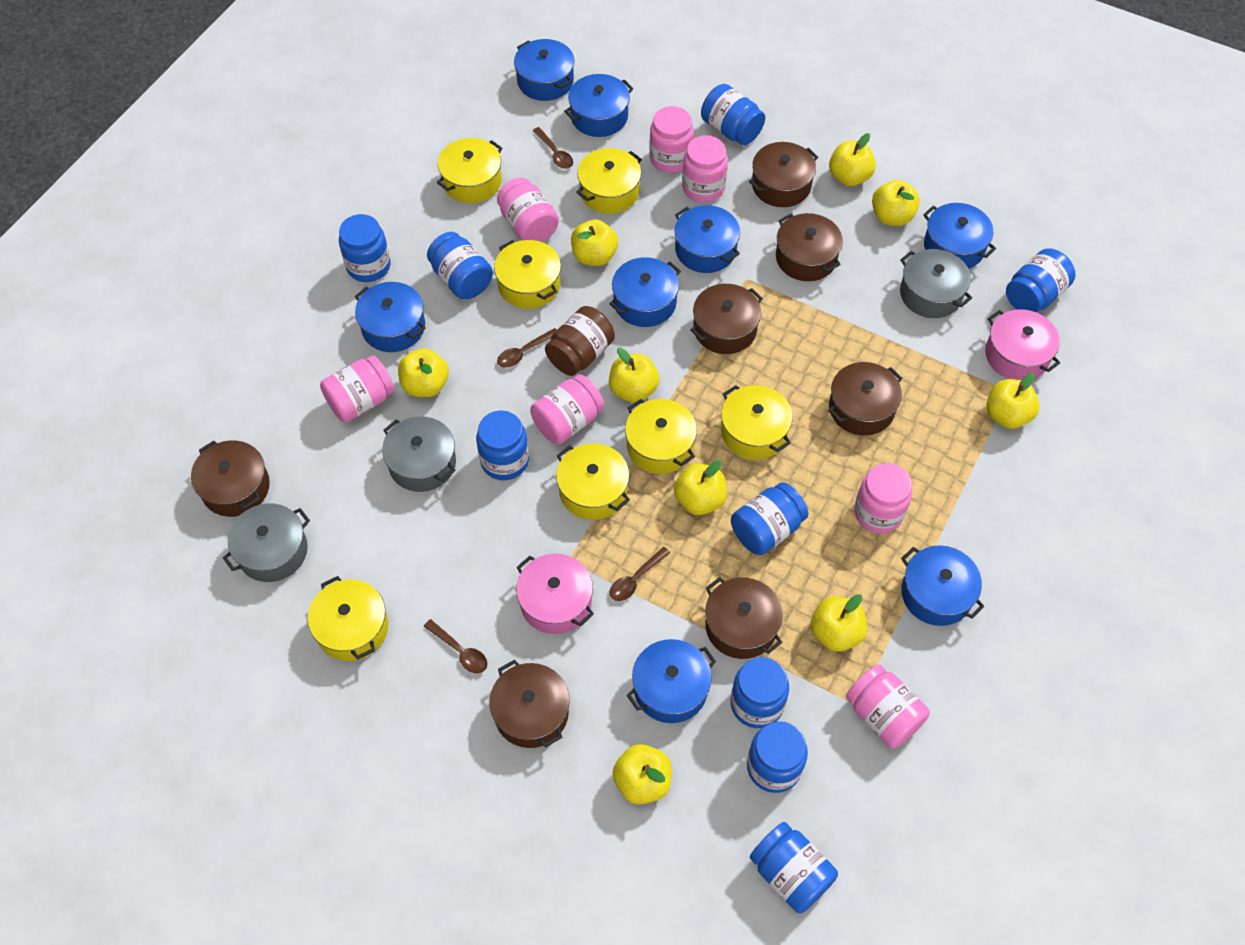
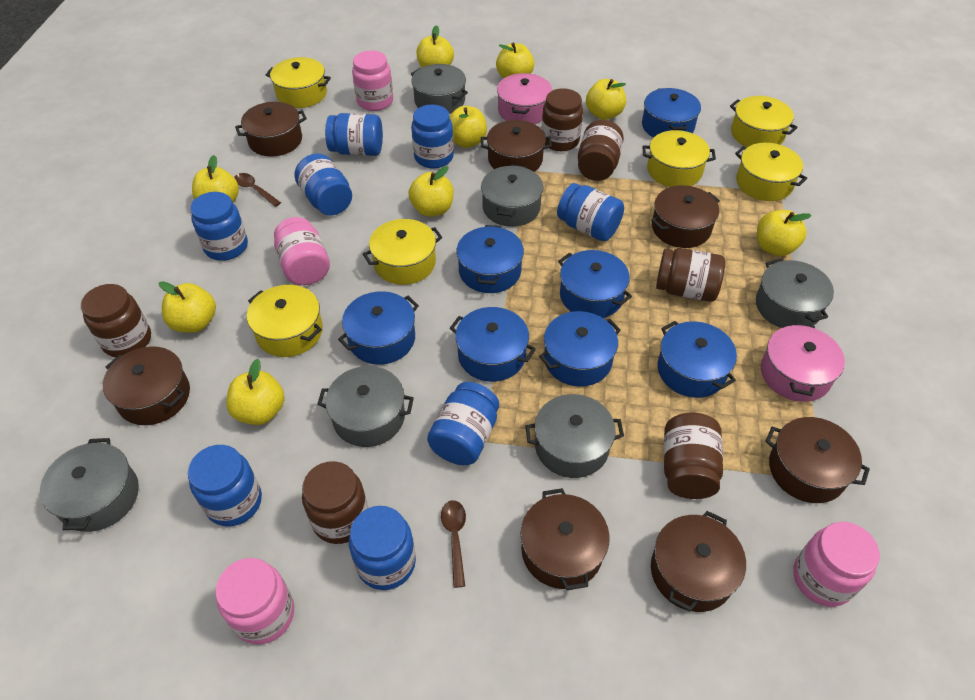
blue jar: 9 -> 8
blue pot: 8 -> 7
brown jar: 1 -> 6
brown spoon: 4 -> 2
grey pot: 3 -> 6
pink jar: 7 -> 4
yellow pot: 7 -> 6

